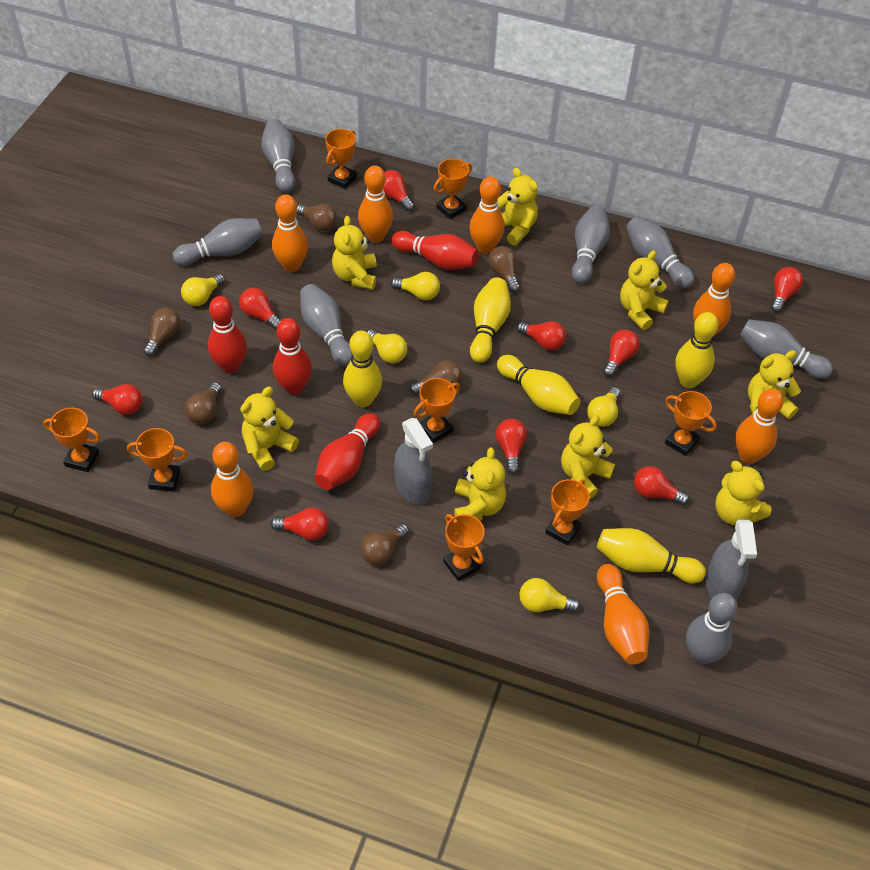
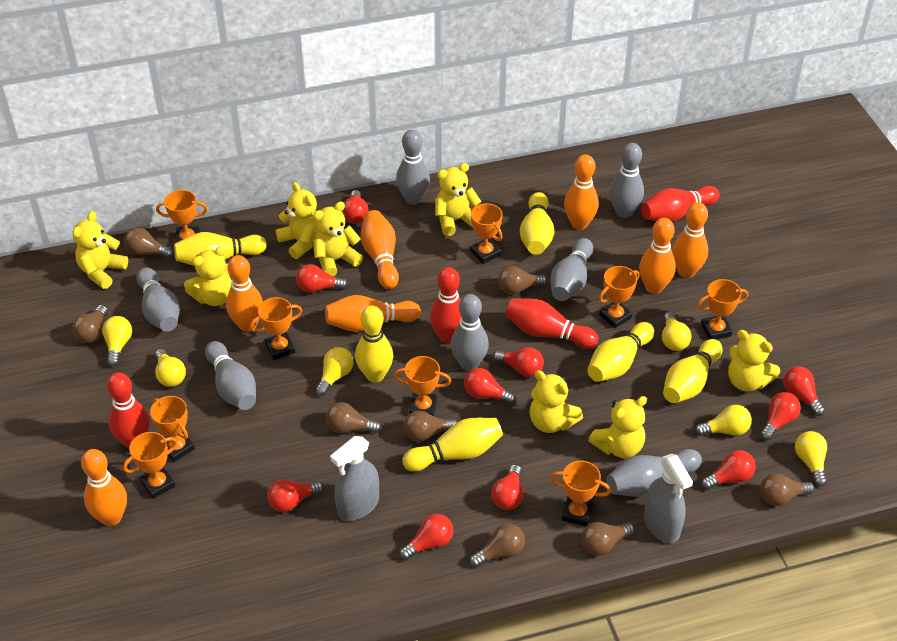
brown light bulb: 6 -> 8
orange trophy: 8 -> 9
red light bulb: 9 -> 10
yellow bowling pin: 5 -> 6
yellow light bulb: 5 -> 6

